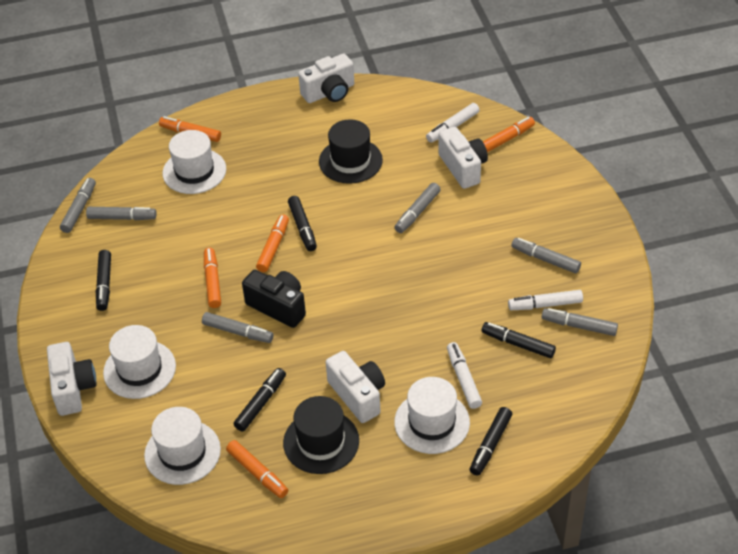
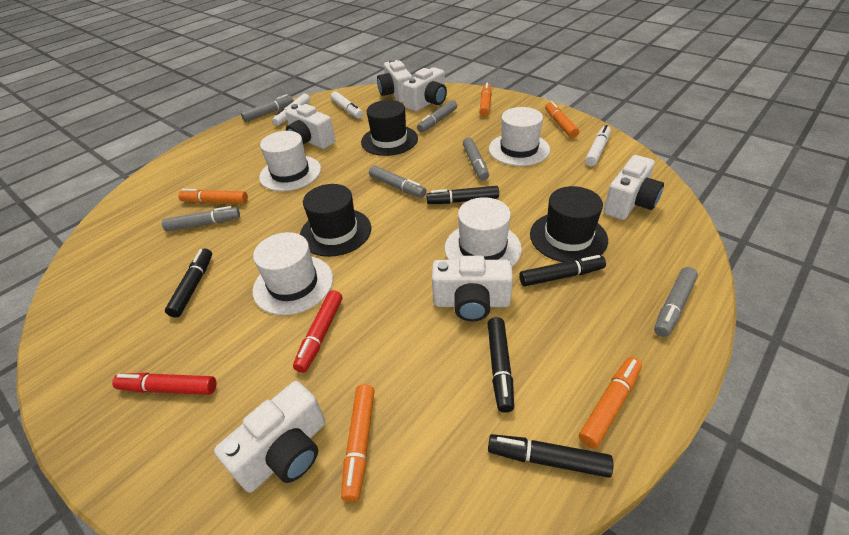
black camera: 1 -> 0
black hat: 2 -> 3
red marker: 0 -> 2
white camera: 4 -> 6

